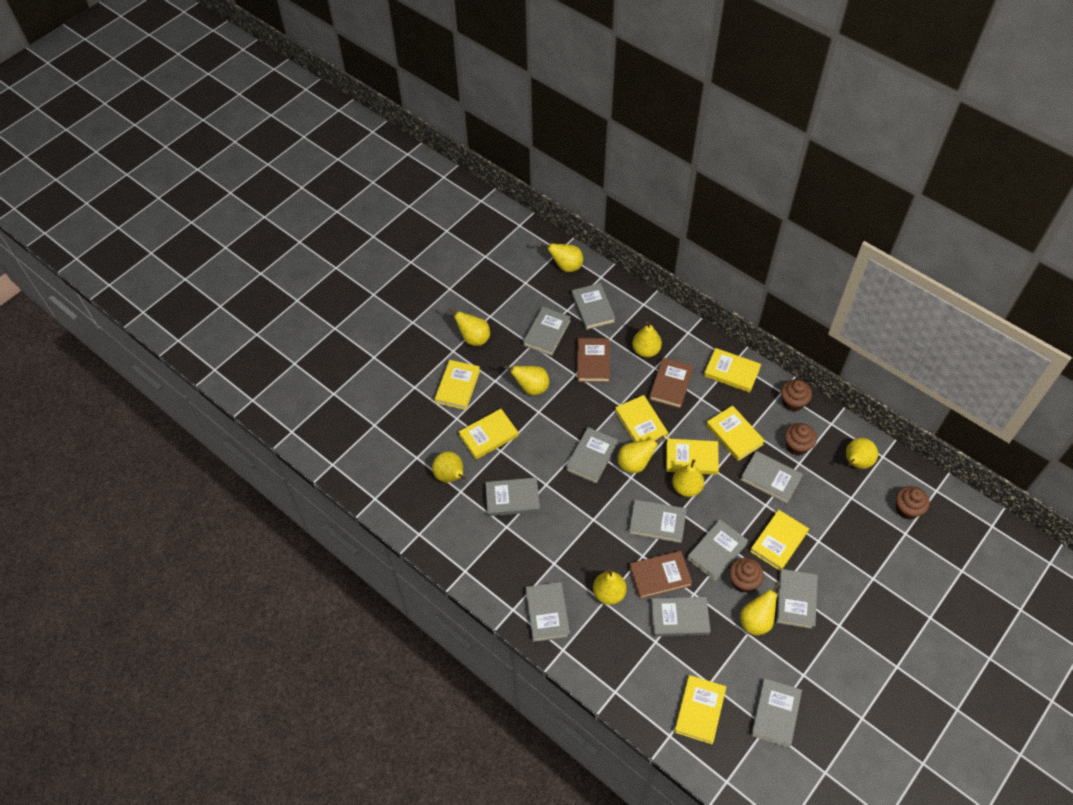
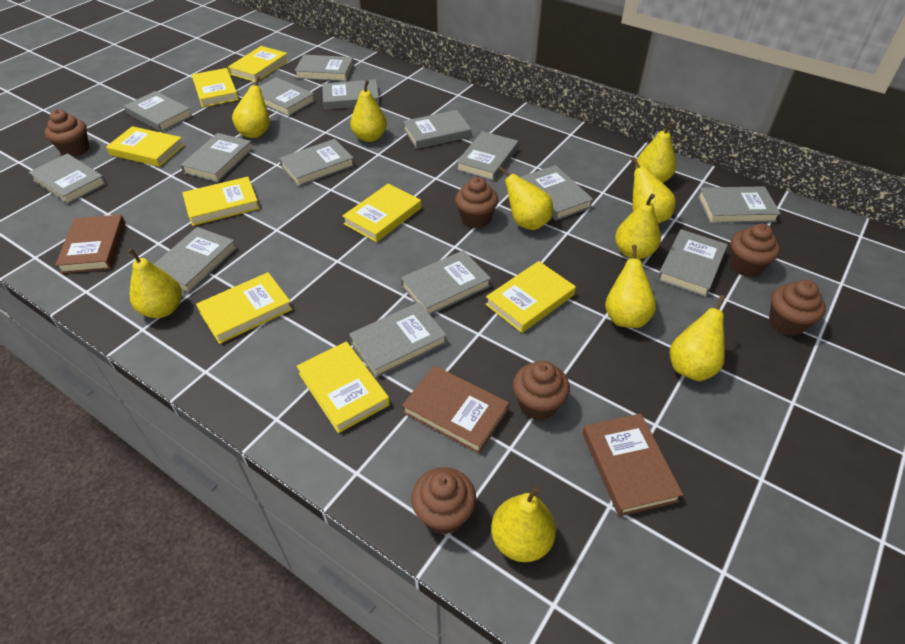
brown cupcake: 4 -> 6
grey book: 11 -> 15

